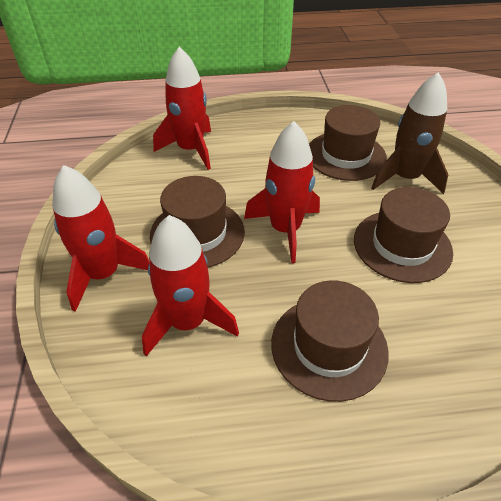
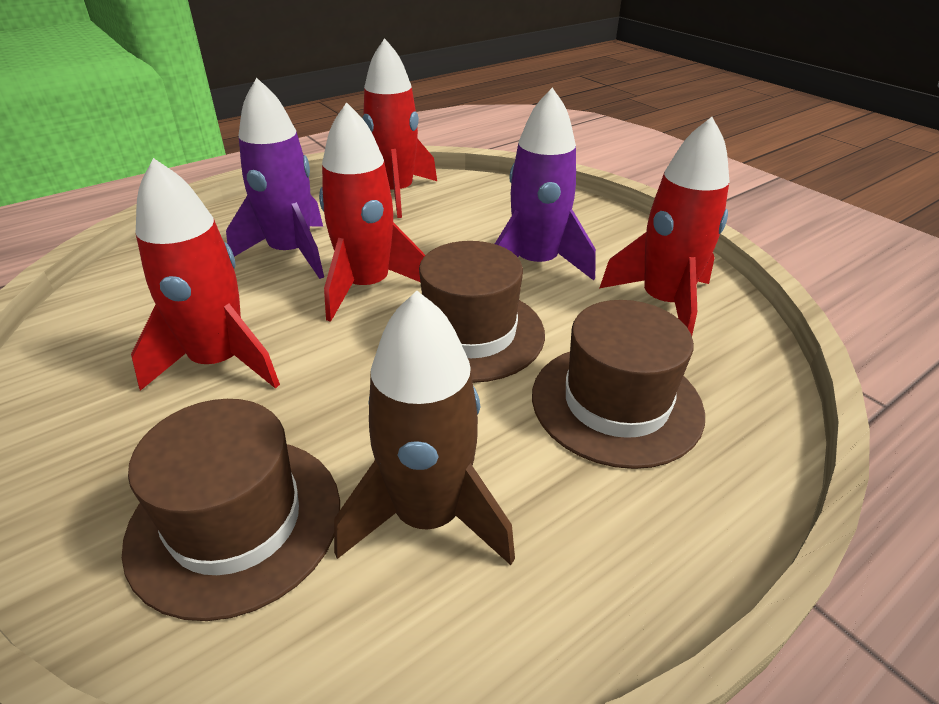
brown hat: 4 -> 3
purple rocket: 0 -> 2

